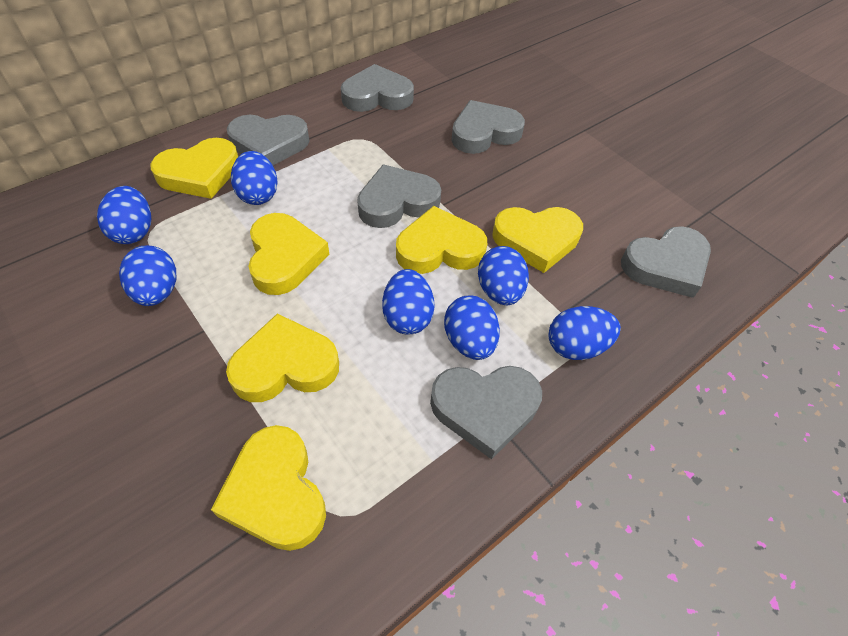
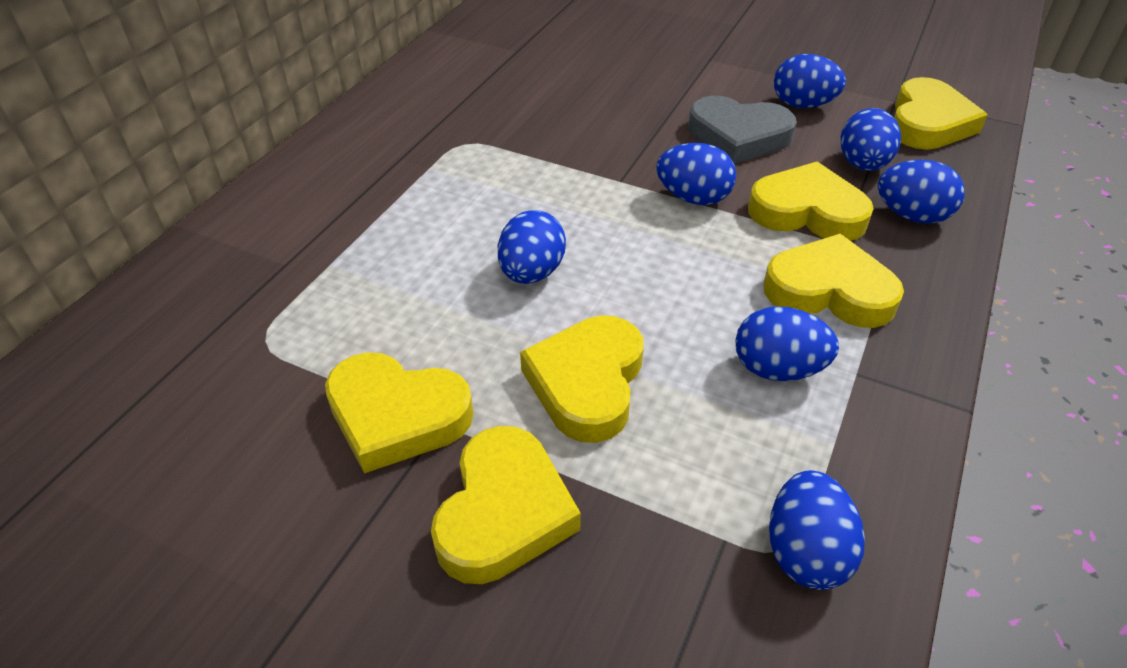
grey heart: 6 -> 1

